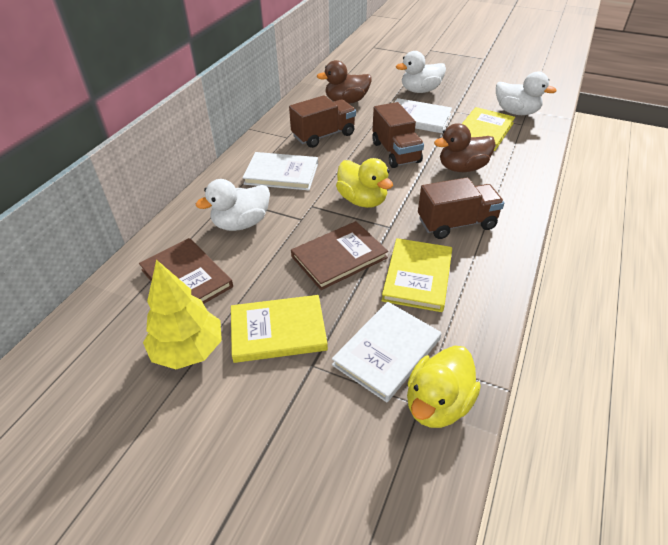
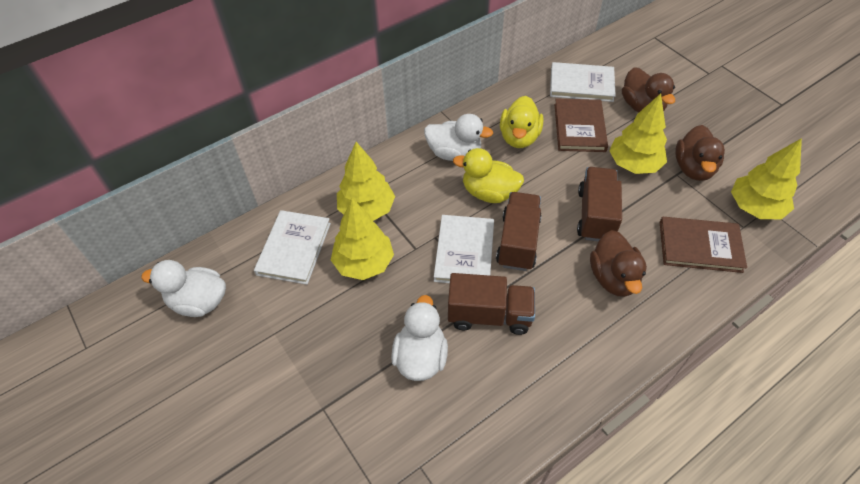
brown duck: 2 -> 3
yellow book: 3 -> 0
yellow tree: 1 -> 4

